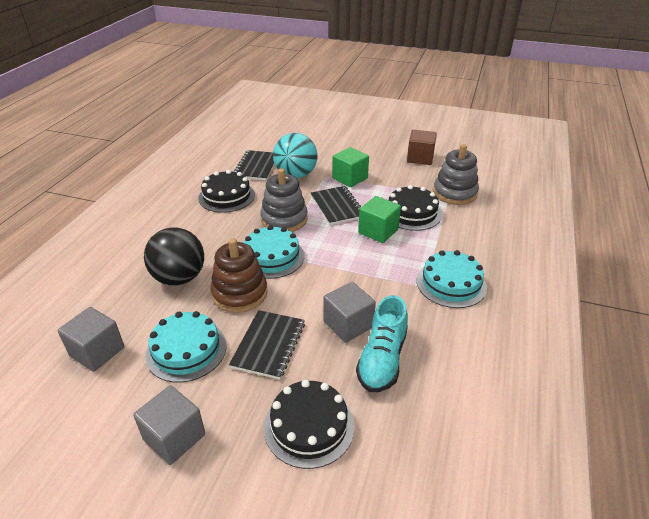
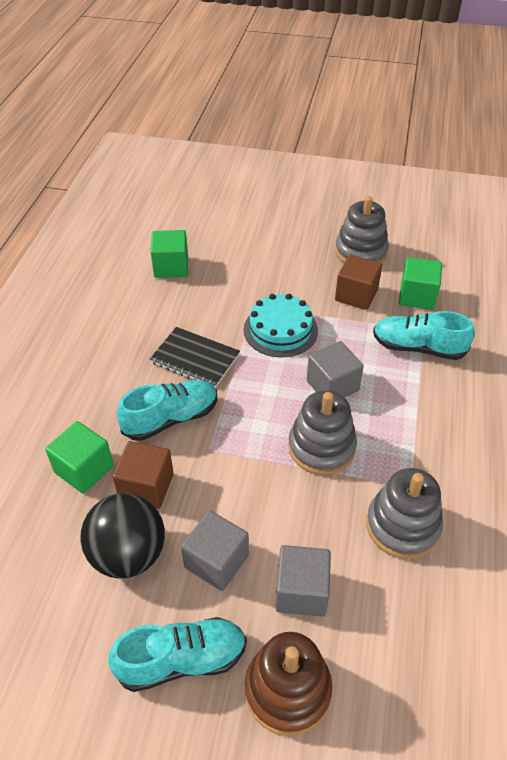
black cake: 3 -> 0
black notebook: 3 -> 1
brown cube: 1 -> 2
green cube: 2 -> 3
grey stacking toy: 2 -> 3
turquoise ball: 1 -> 0
turquoise cake: 3 -> 1
turquoise shoe: 1 -> 3

